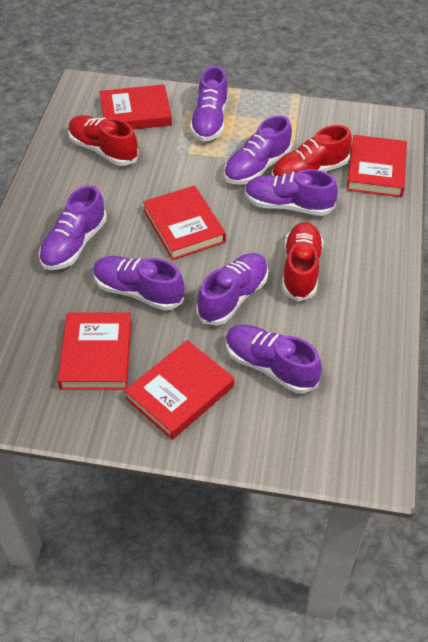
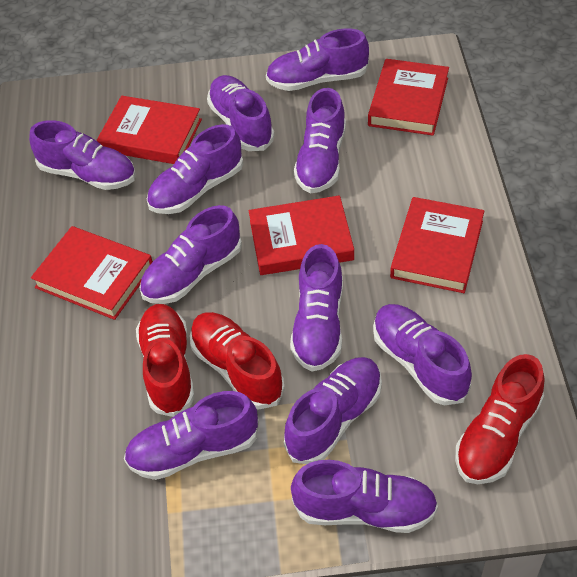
purple shoe: 7 -> 11

